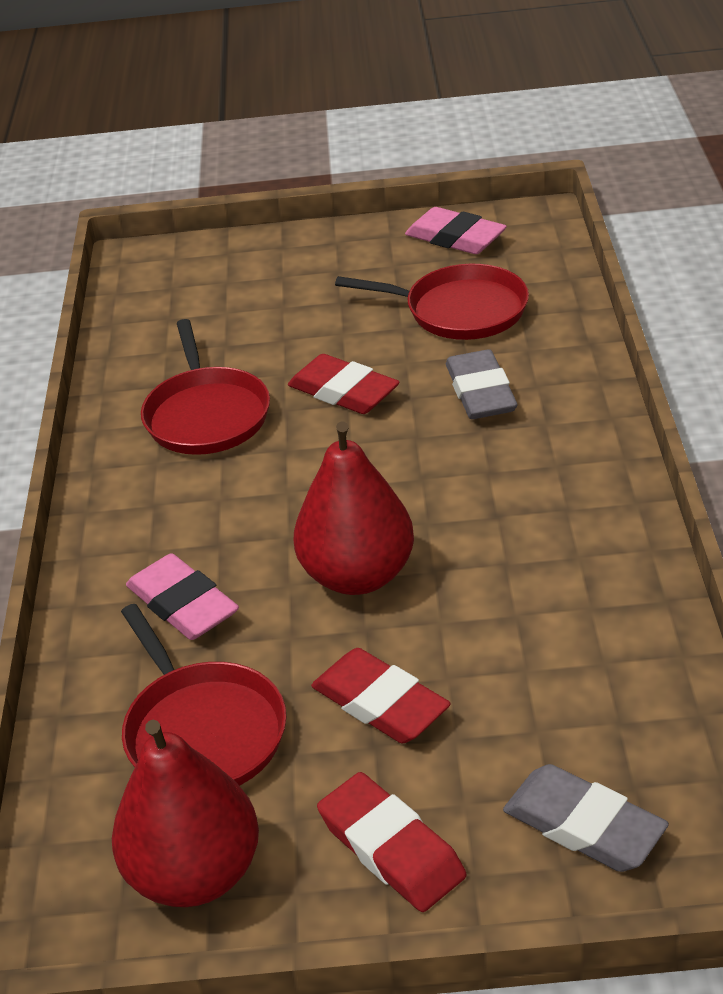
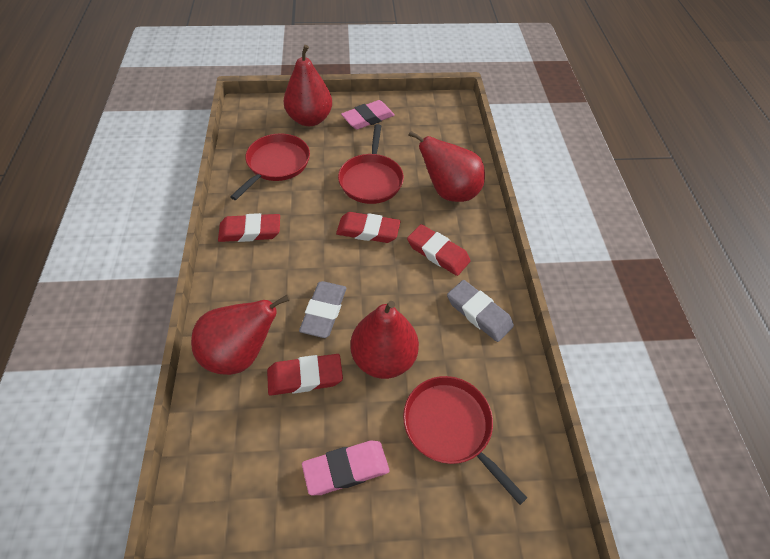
red eraser: 3 -> 4
red pear: 2 -> 4

